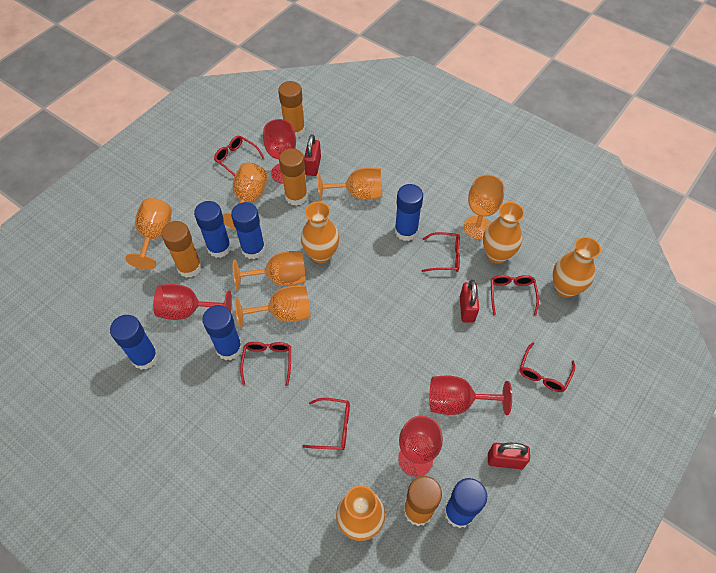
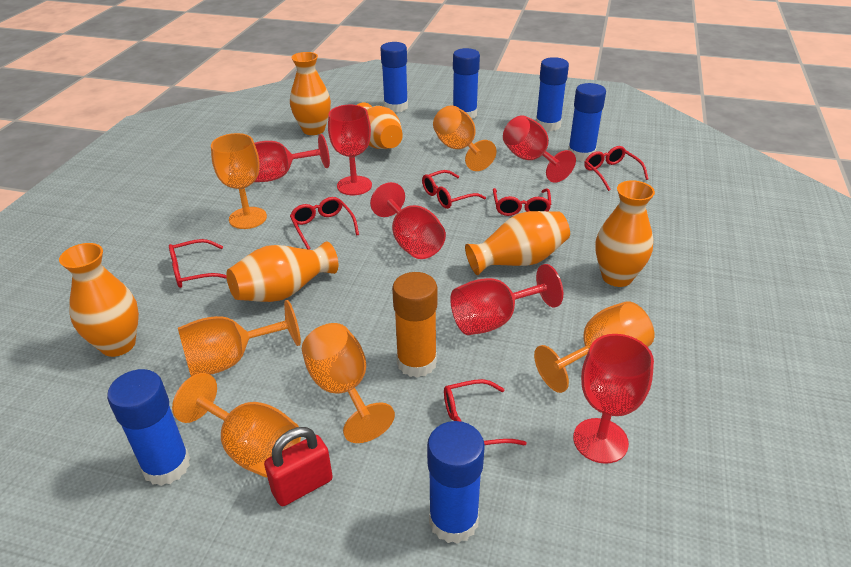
orange glue stick: 4 -> 1
orange vase: 4 -> 6
red goblet: 4 -> 6
red padlock: 3 -> 1

